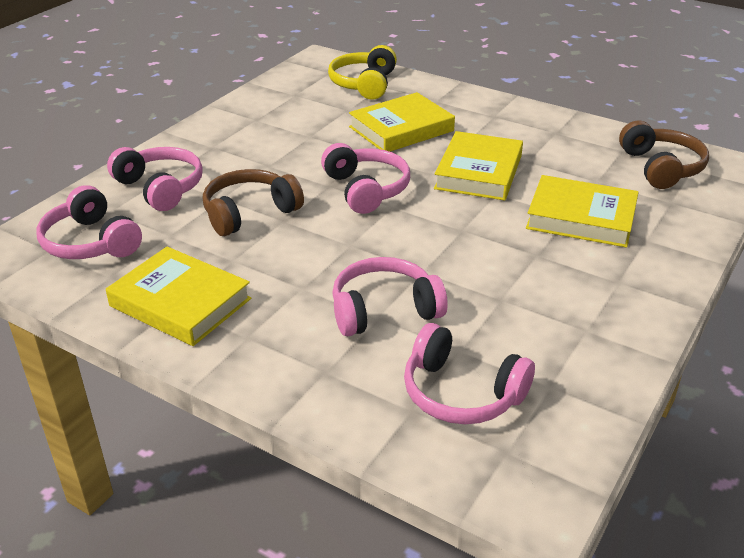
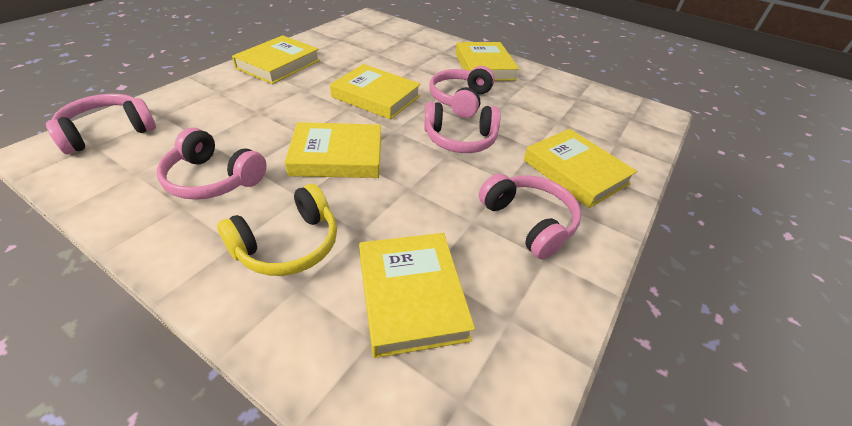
brown headphones: 2 -> 0
yellow book: 4 -> 6

